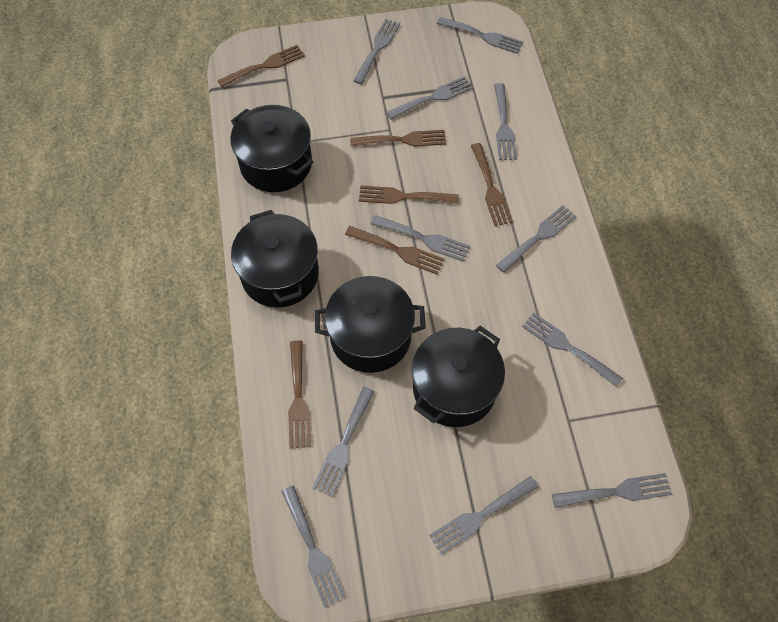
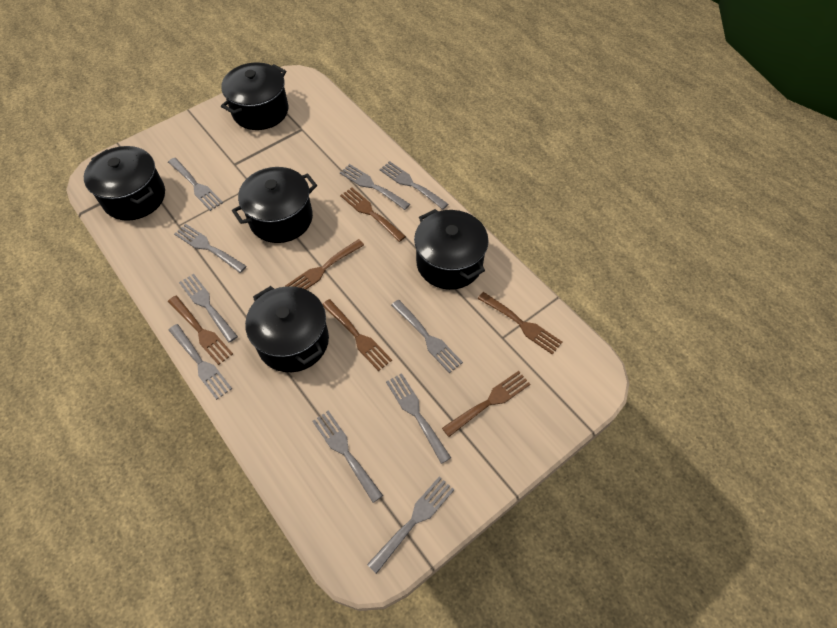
black pot: 4 -> 5
grey fork: 11 -> 10

